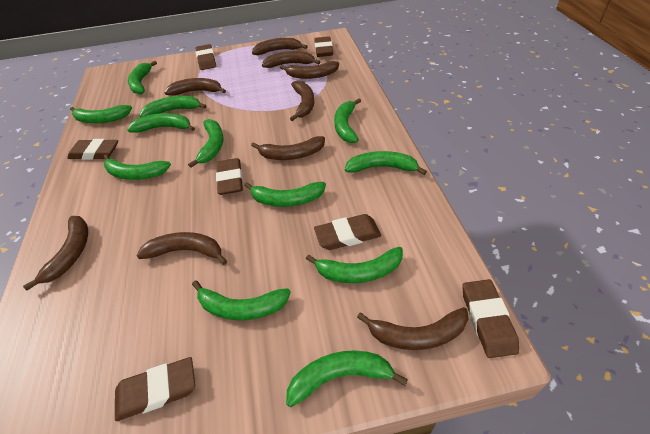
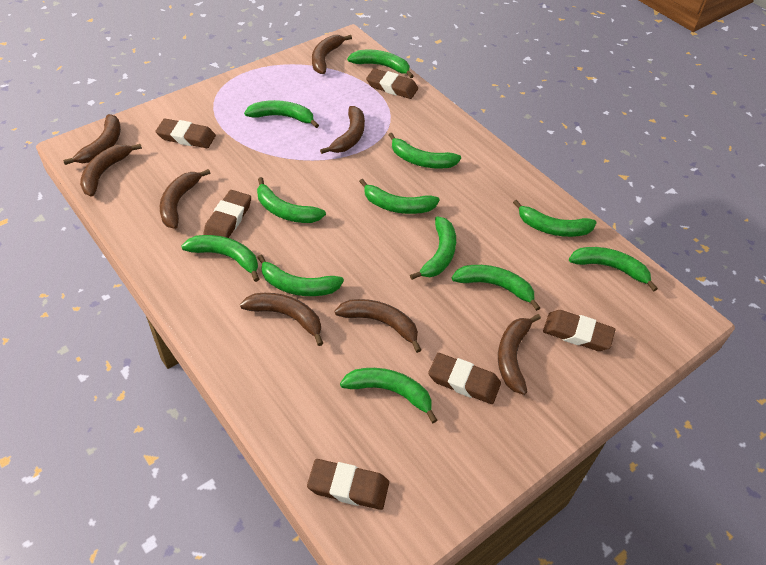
brown banana: 9 -> 8
brown eraser: 7 -> 6

